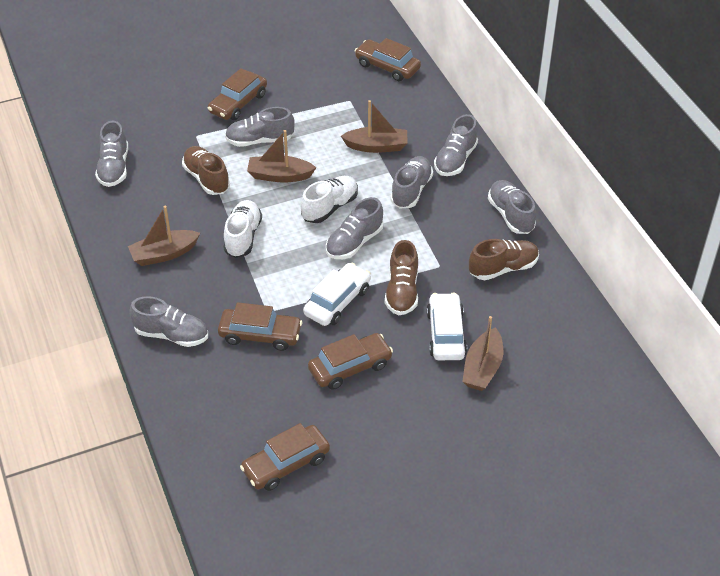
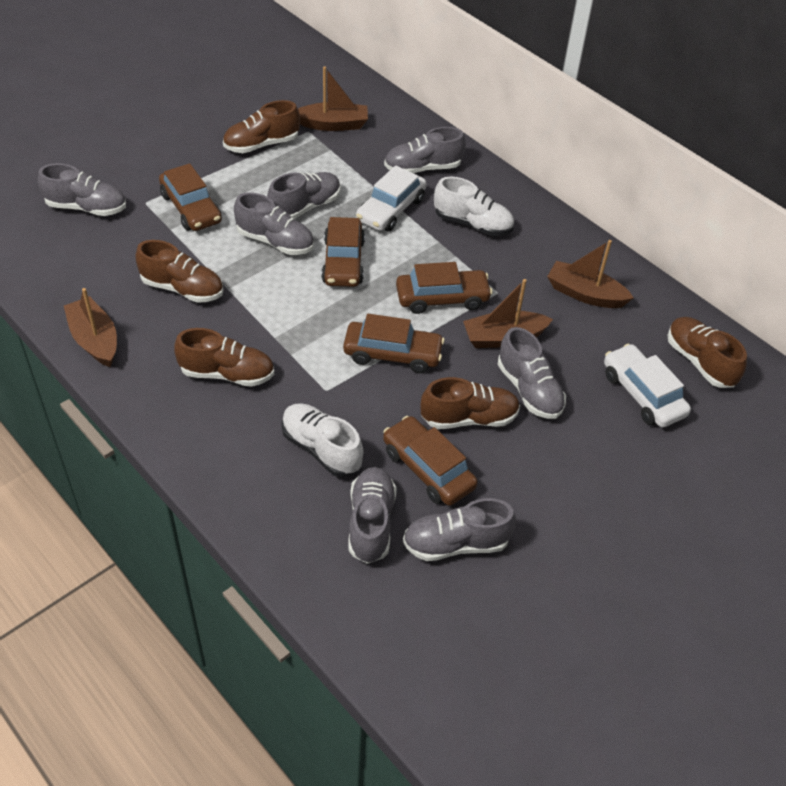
brown shoe: 3 -> 5

